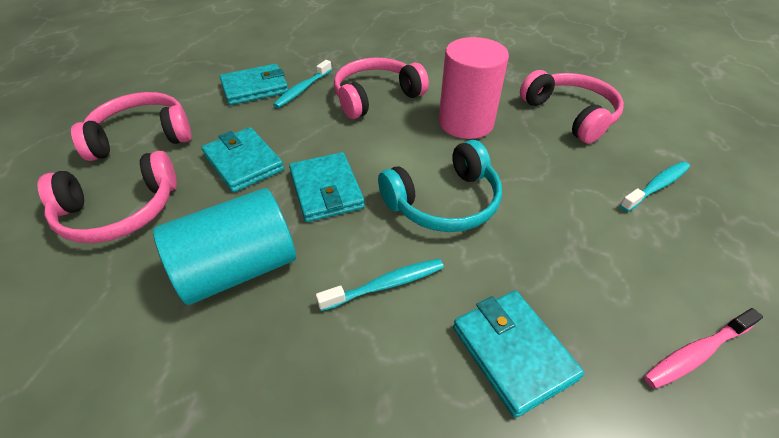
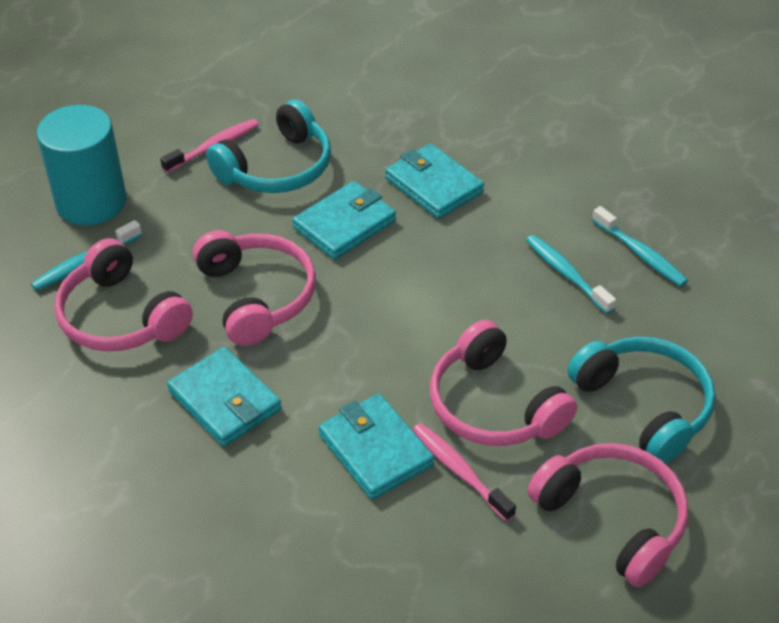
pink cylinder: 1 -> 0
pink toothbrush: 1 -> 2
turquoise headphones: 1 -> 2

